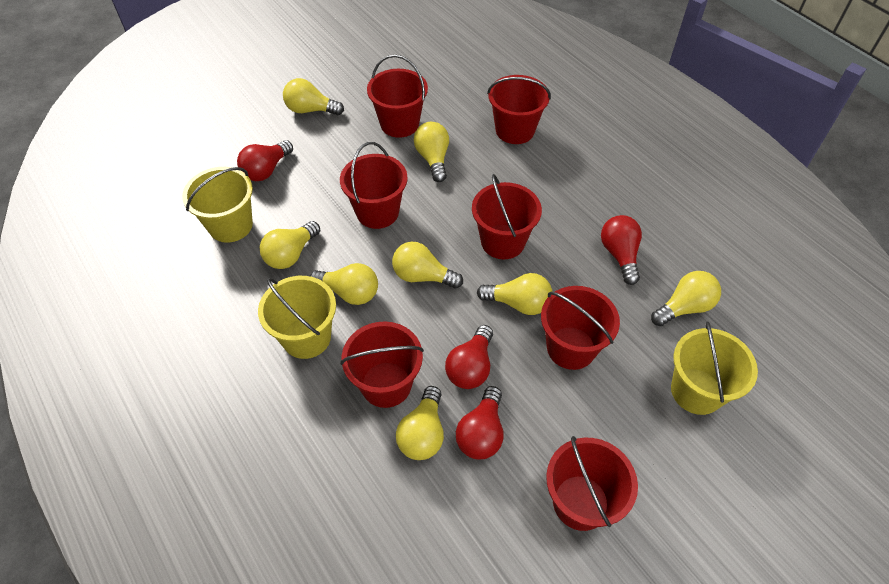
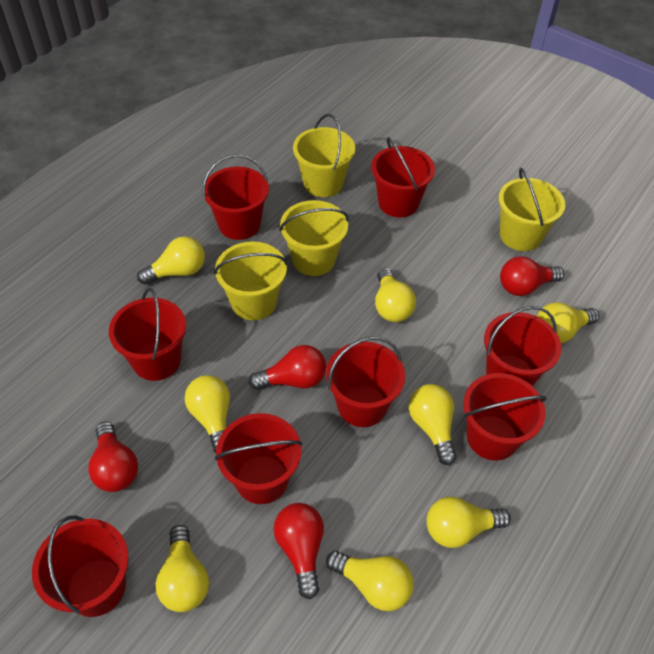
red bucket: 7 -> 8
yellow bucket: 3 -> 4

